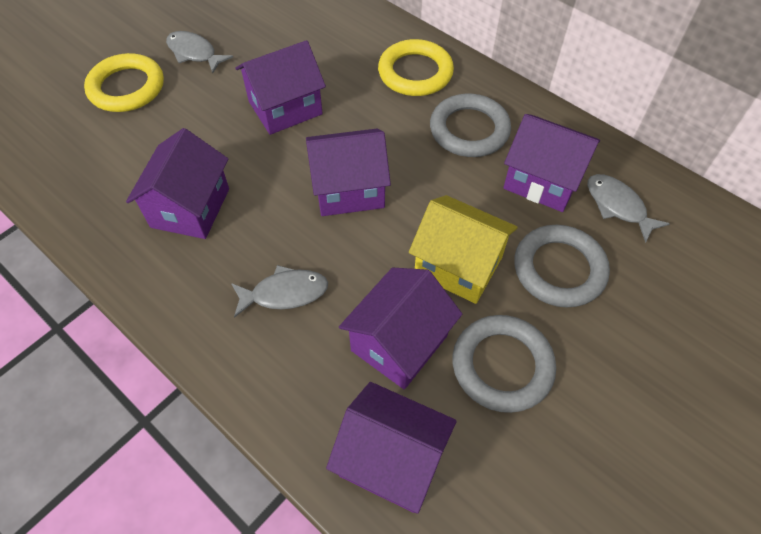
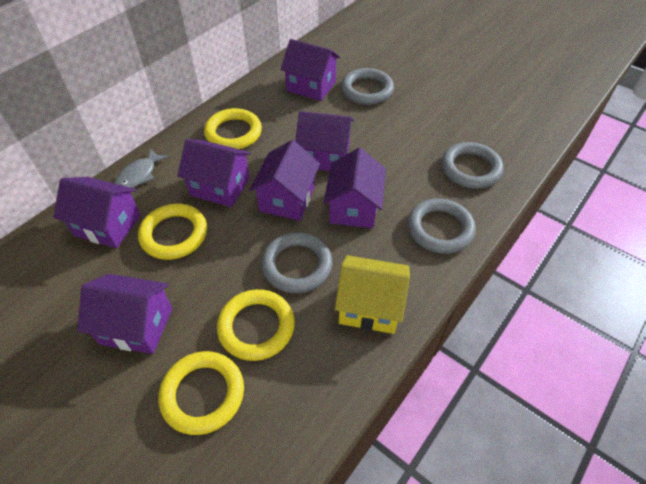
grey fish: 3 -> 1
grey ring: 3 -> 4
purple house: 6 -> 7
yellow ring: 2 -> 4

